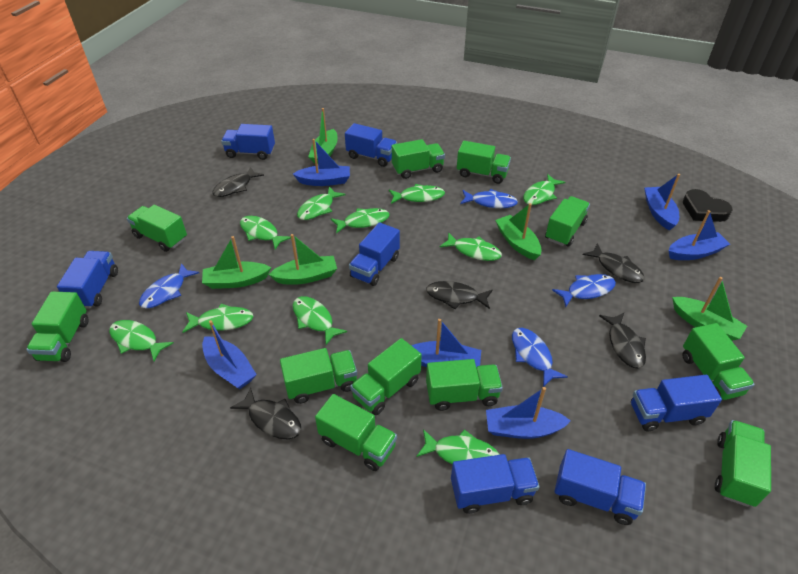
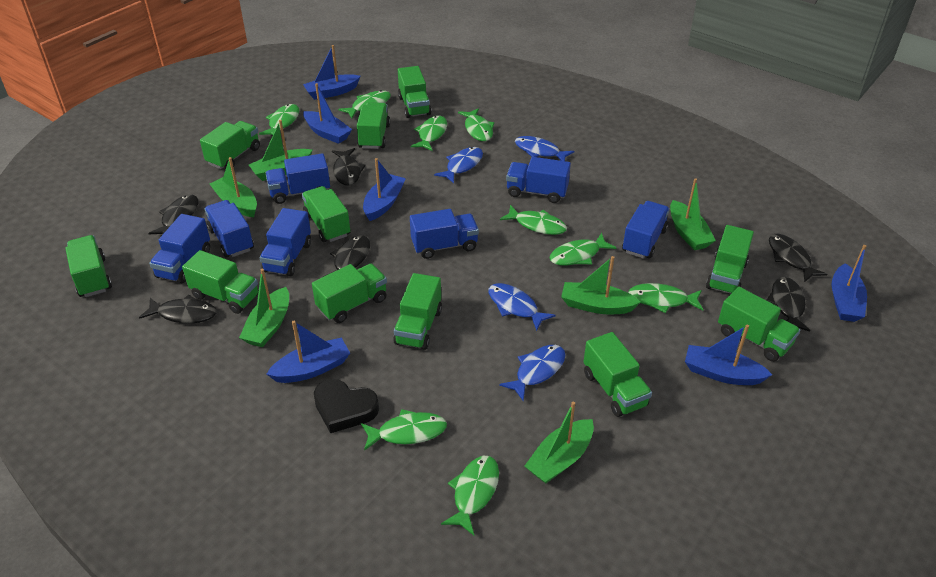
black fish: 5 -> 6
green boat: 5 -> 6
green fish: 10 -> 9

